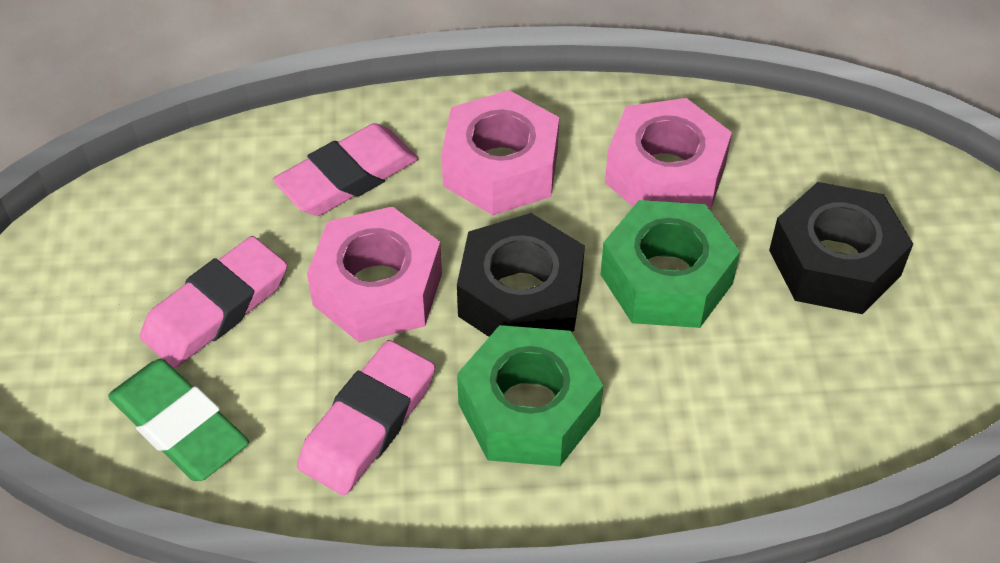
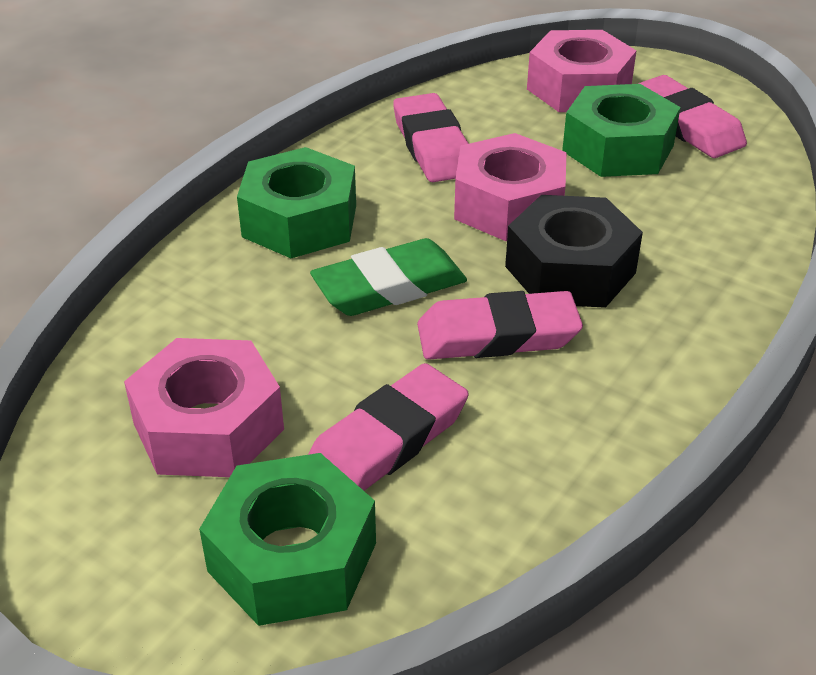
black nut: 2 -> 1
green nut: 2 -> 3
pink eraser: 3 -> 4

